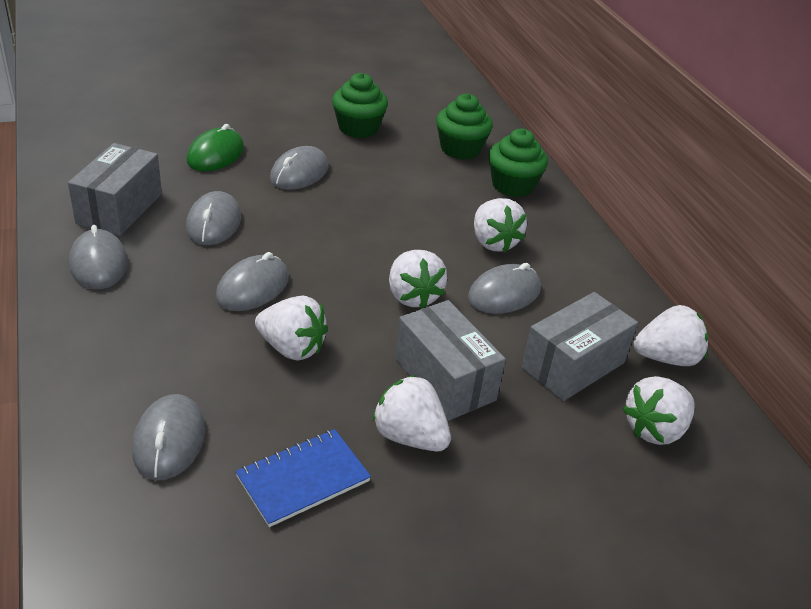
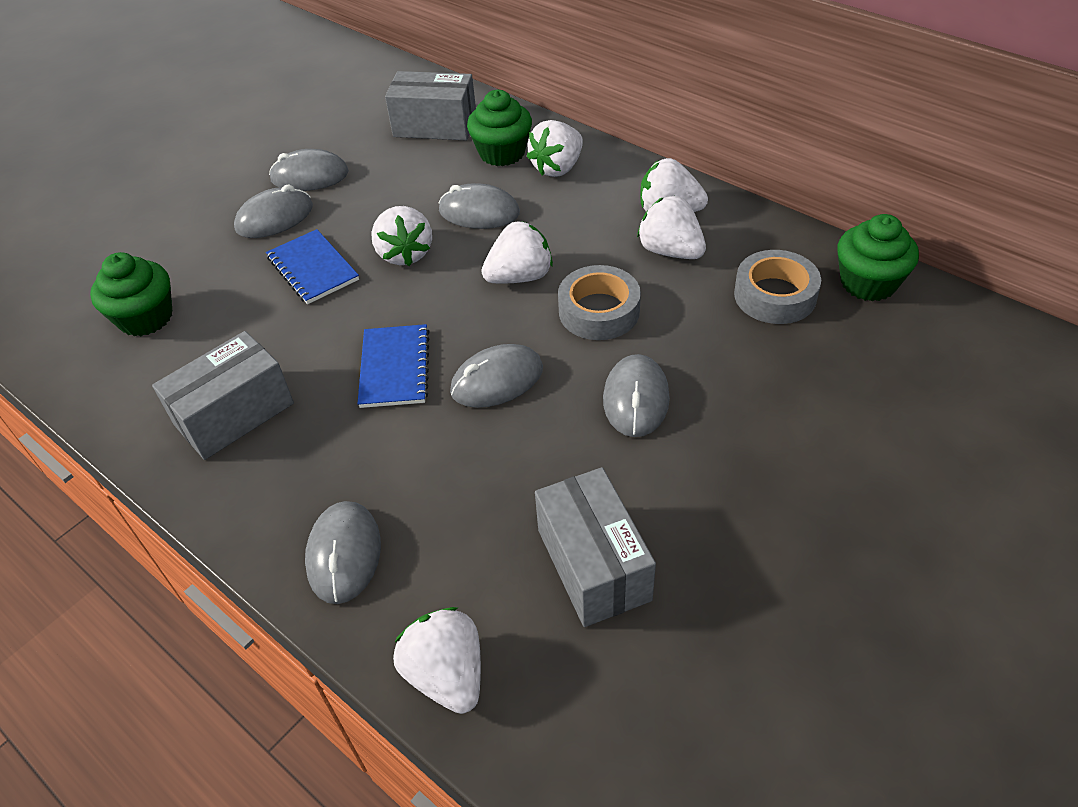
blue notebook: 1 -> 2
green mouse: 1 -> 0
grey tape: 0 -> 2

